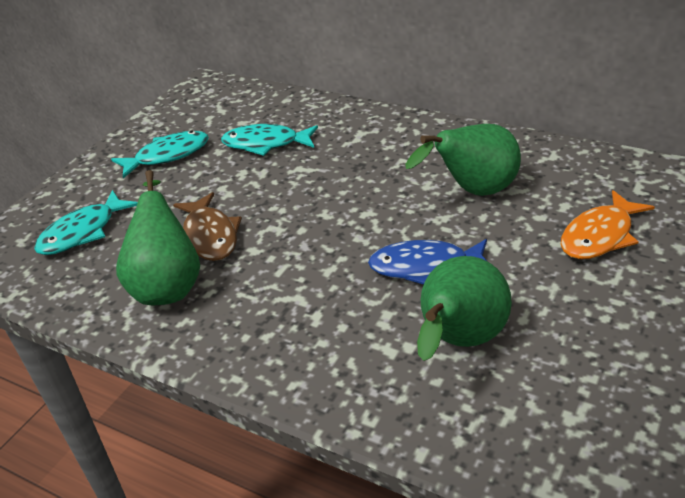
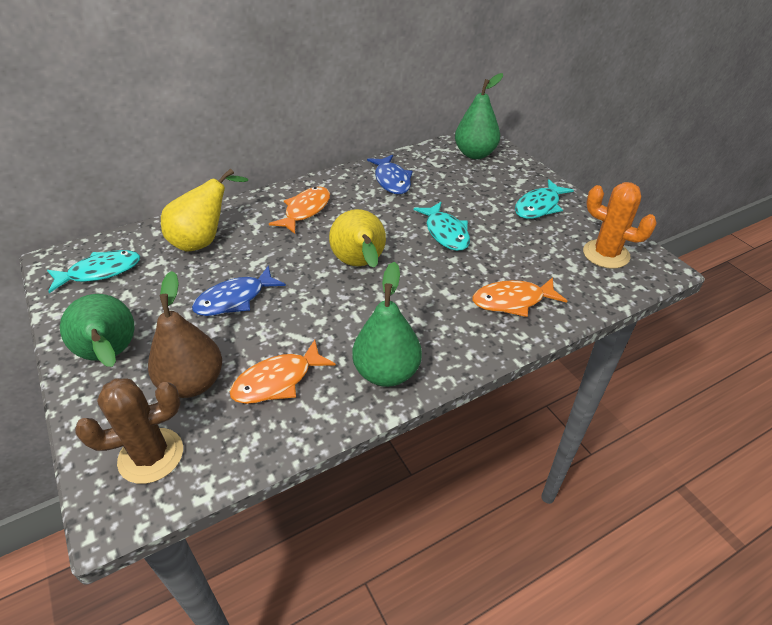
blue fish: 1 -> 2
brown cactus: 0 -> 1
brown fish: 1 -> 0
brown pear: 0 -> 1
orange cactus: 0 -> 1
orange fish: 1 -> 3
yellow pear: 0 -> 2

